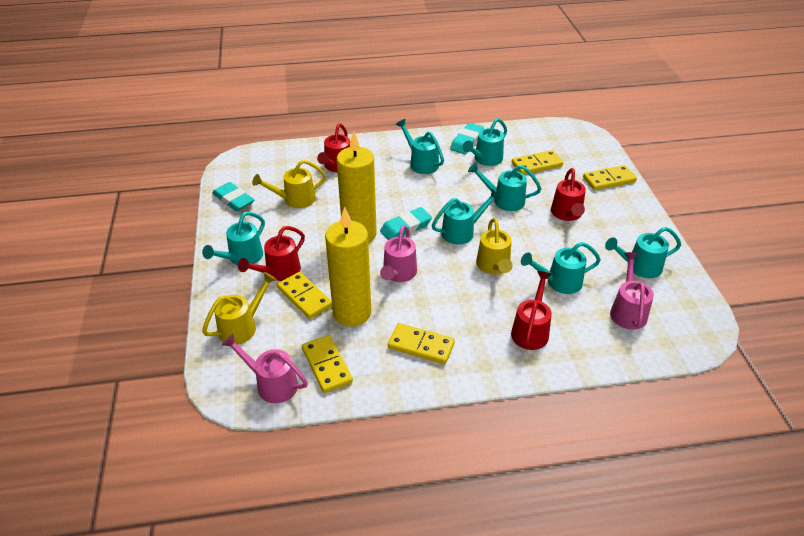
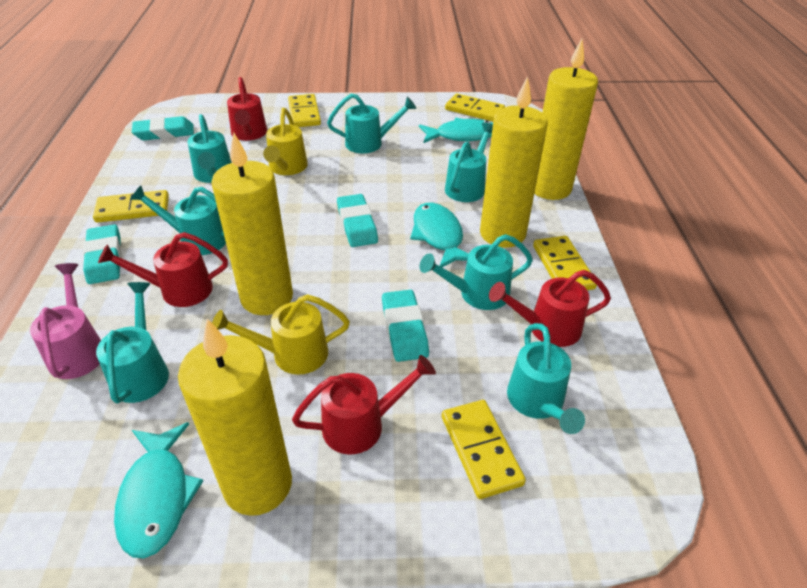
pink watering can: 3 -> 1
turquoise eraser: 3 -> 4
turquoise fish: 0 -> 3
yellow candle: 2 -> 4
yellow watering can: 3 -> 2

